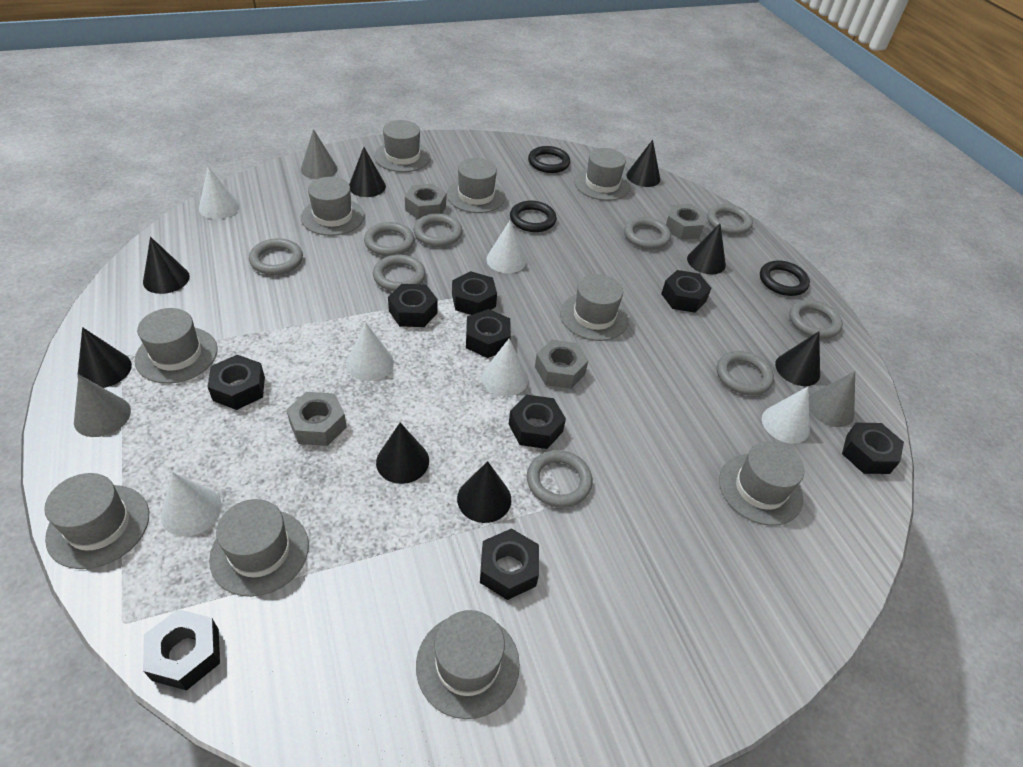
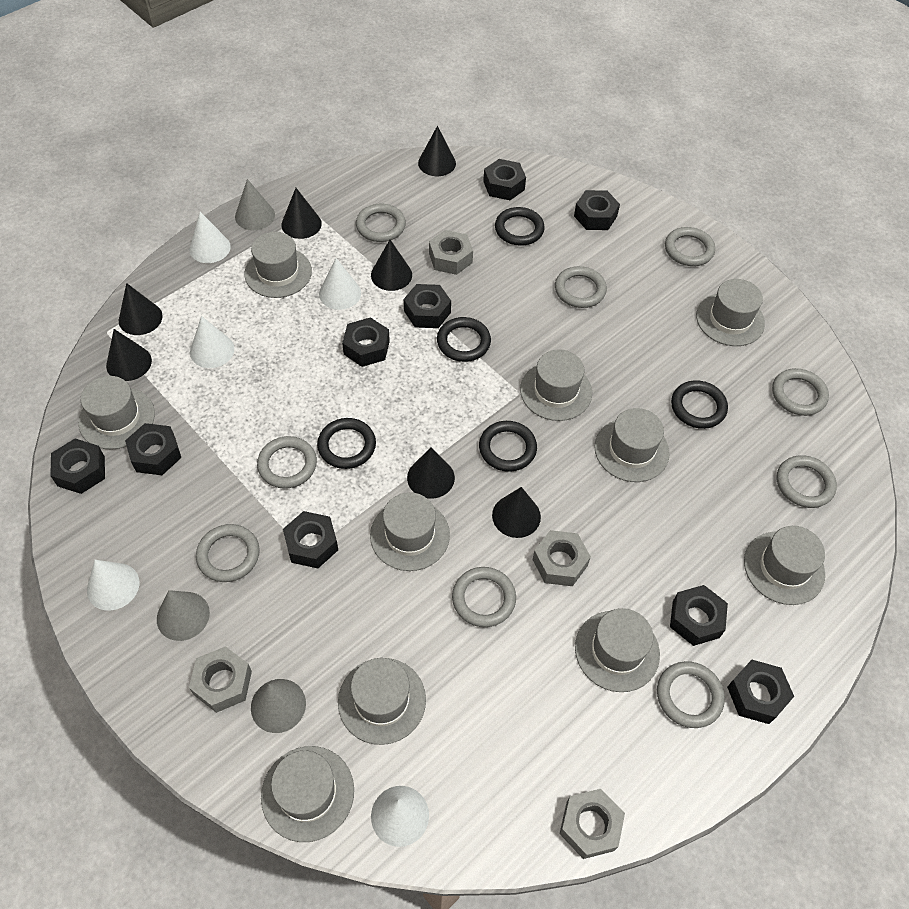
black cone: 8 -> 7
black ring: 3 -> 5
white cone: 6 -> 5

